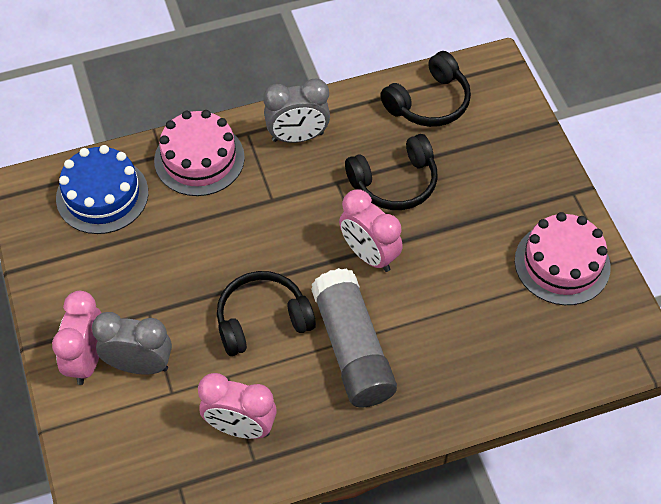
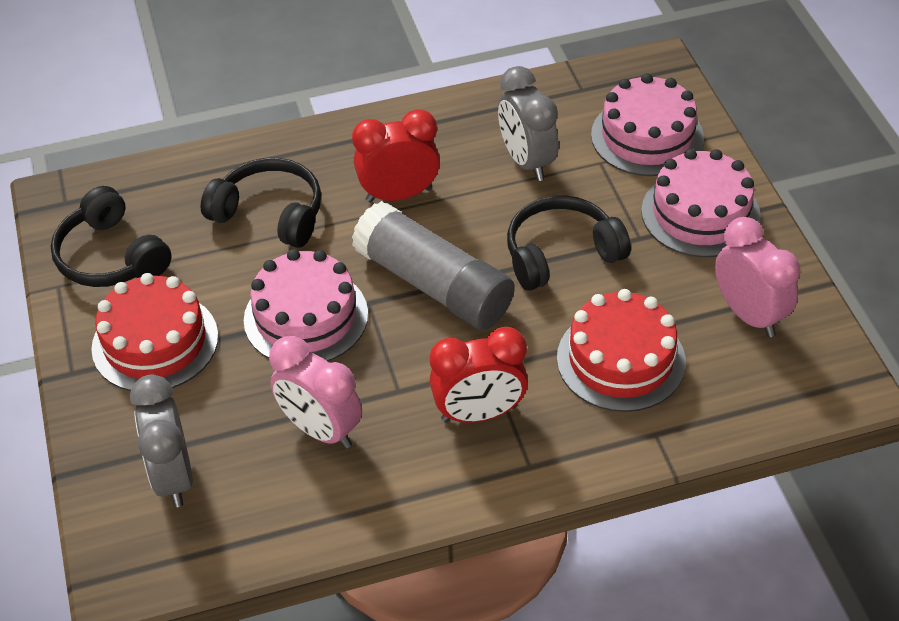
blue cake: 1 -> 0
pink cake: 2 -> 3
pink clock: 3 -> 2
red cake: 0 -> 2
red clock: 0 -> 2

